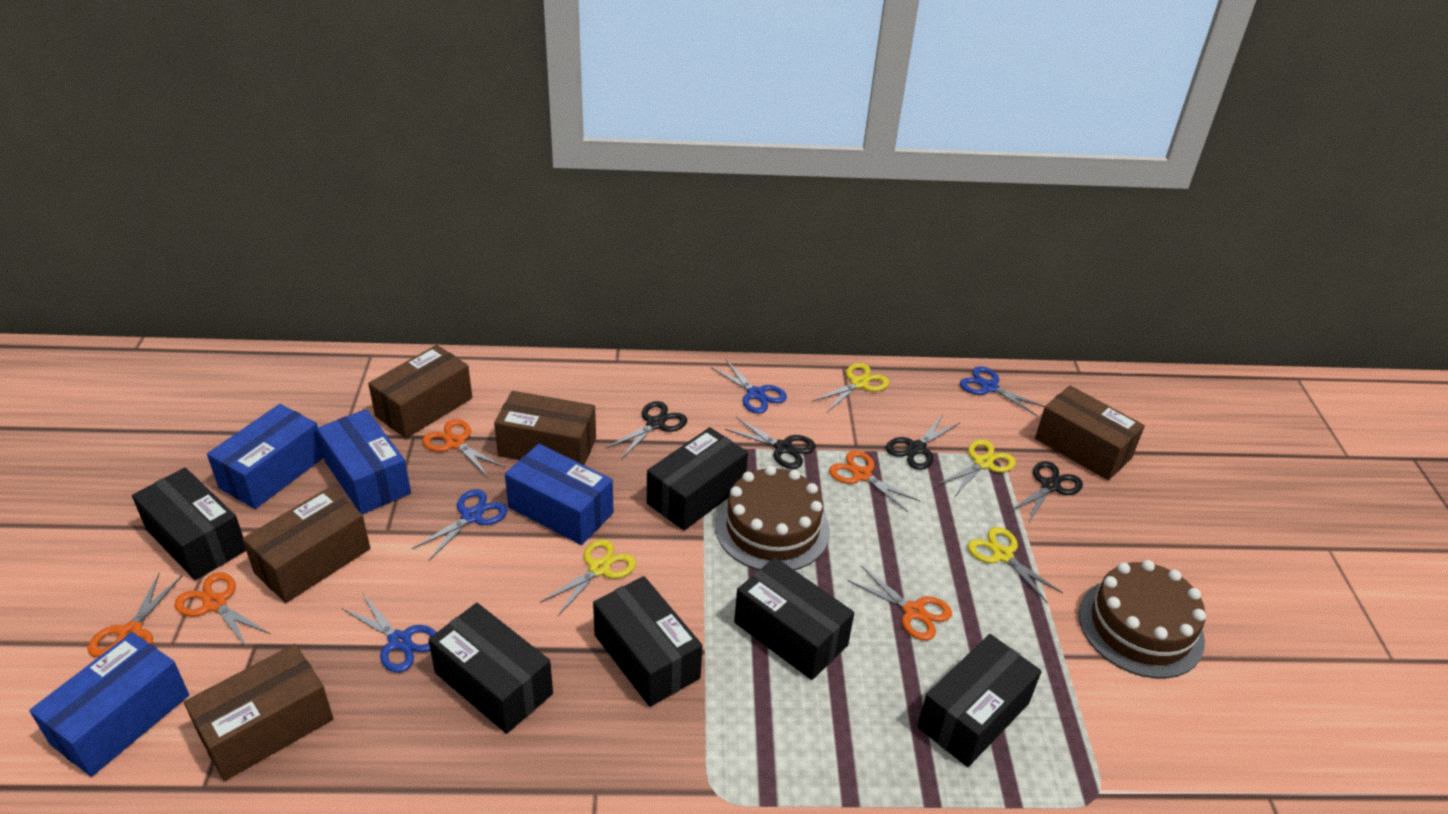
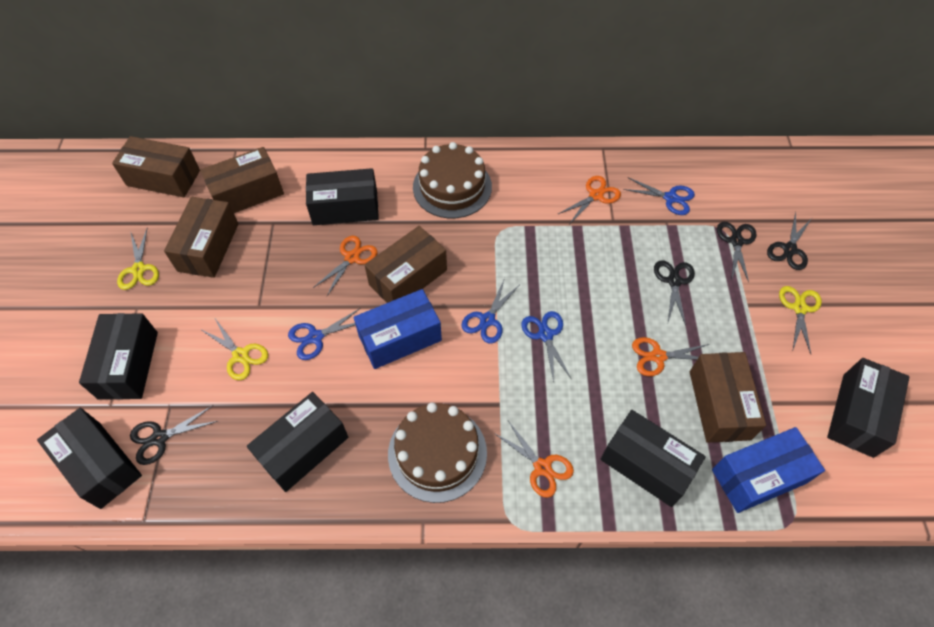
blue box: 4 -> 2
orange scissors: 5 -> 4
yellow scissors: 4 -> 3

